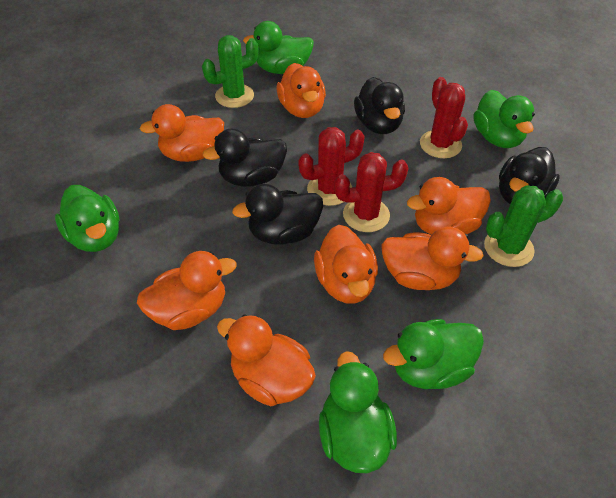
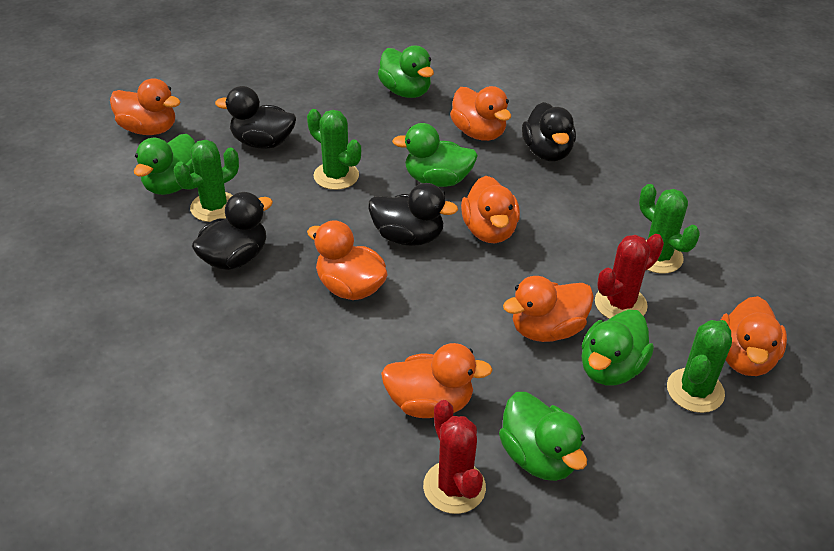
green cactus: 2 -> 4
red cactus: 3 -> 2

